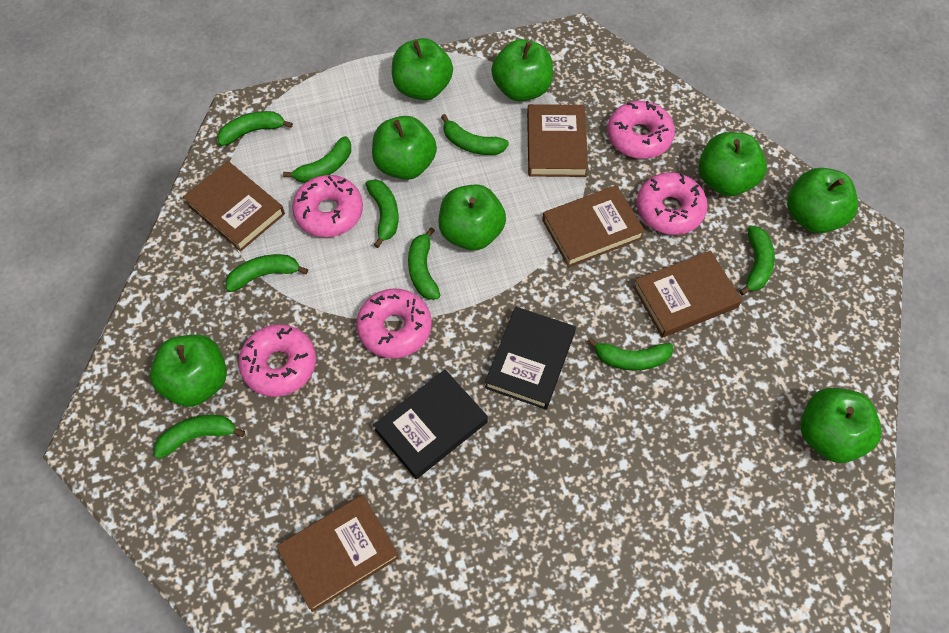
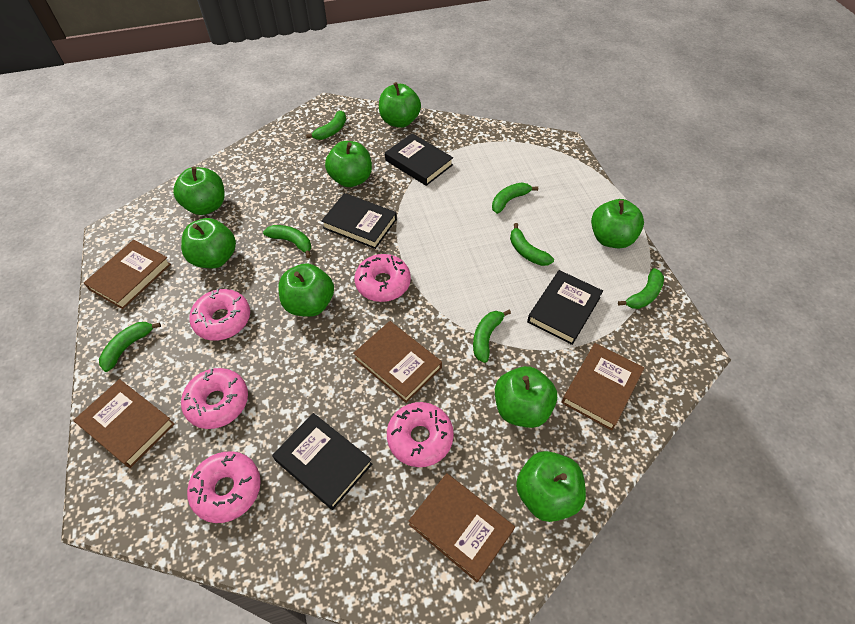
black book: 2 -> 4
green banana: 9 -> 7

